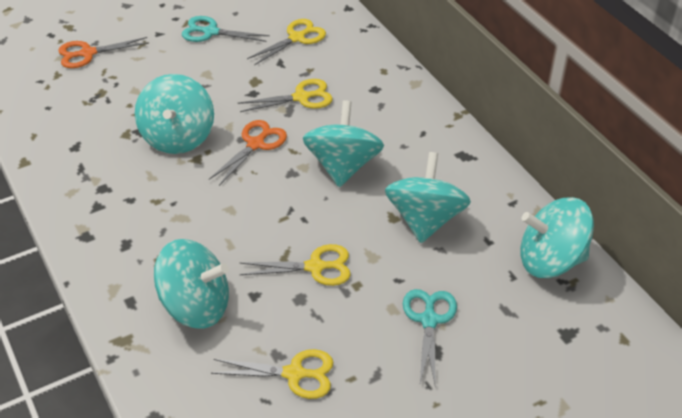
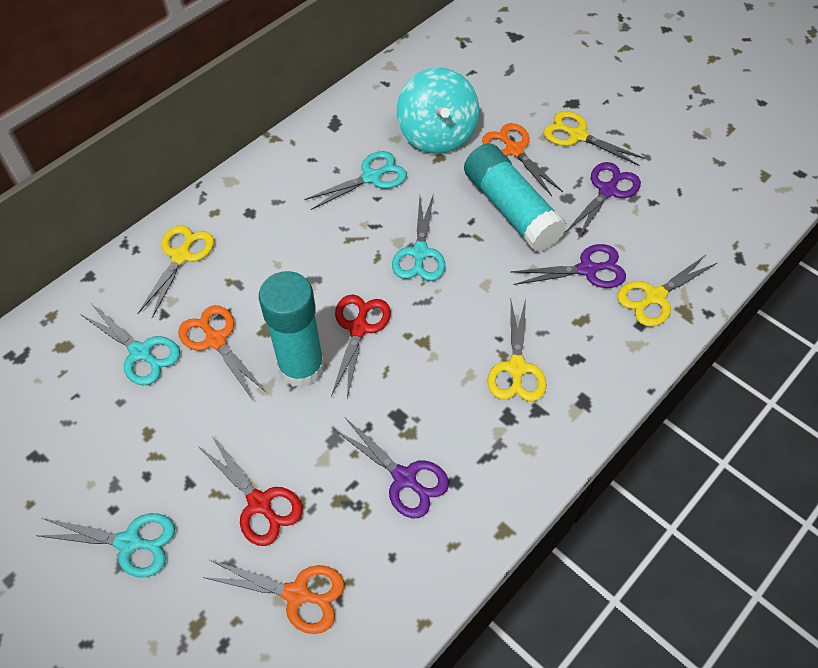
orange scissors: 2 -> 3
purple scissors: 0 -> 3
red scissors: 0 -> 2
turquoise glue stick: 0 -> 2
turquoise scissors: 2 -> 4
turquoise spinning top: 5 -> 1

